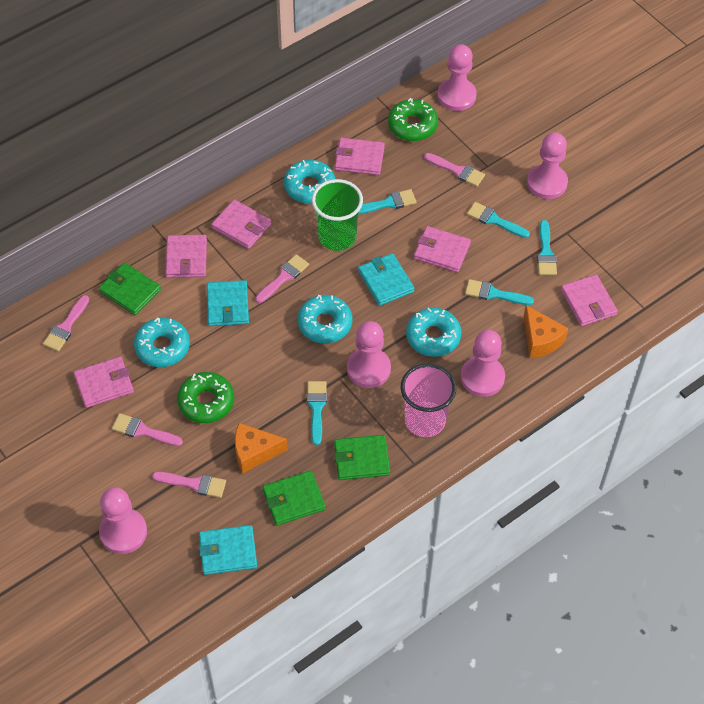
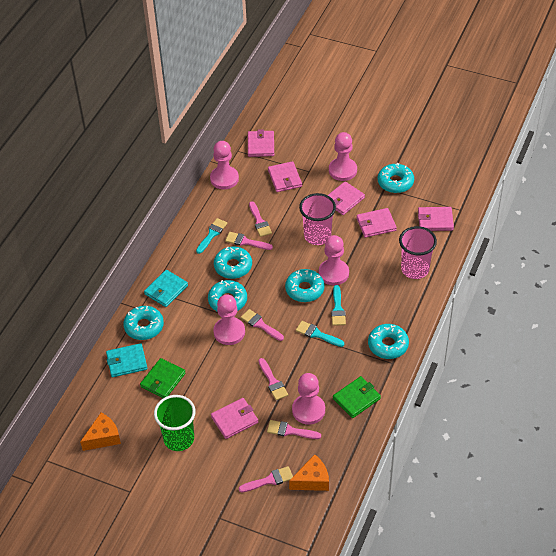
green donut: 2 -> 0
green wallet: 3 -> 2
pink brush: 5 -> 6
pink cup: 1 -> 2
turquoise brush: 5 -> 3
turquoise donut: 4 -> 6
turquoise wallet: 3 -> 2

